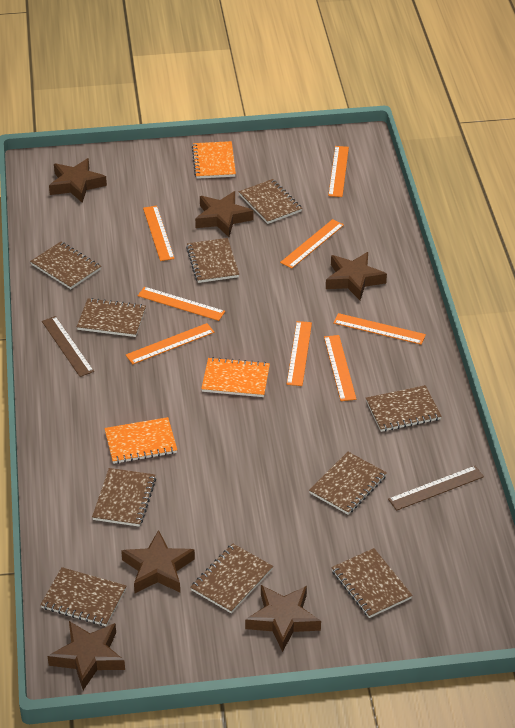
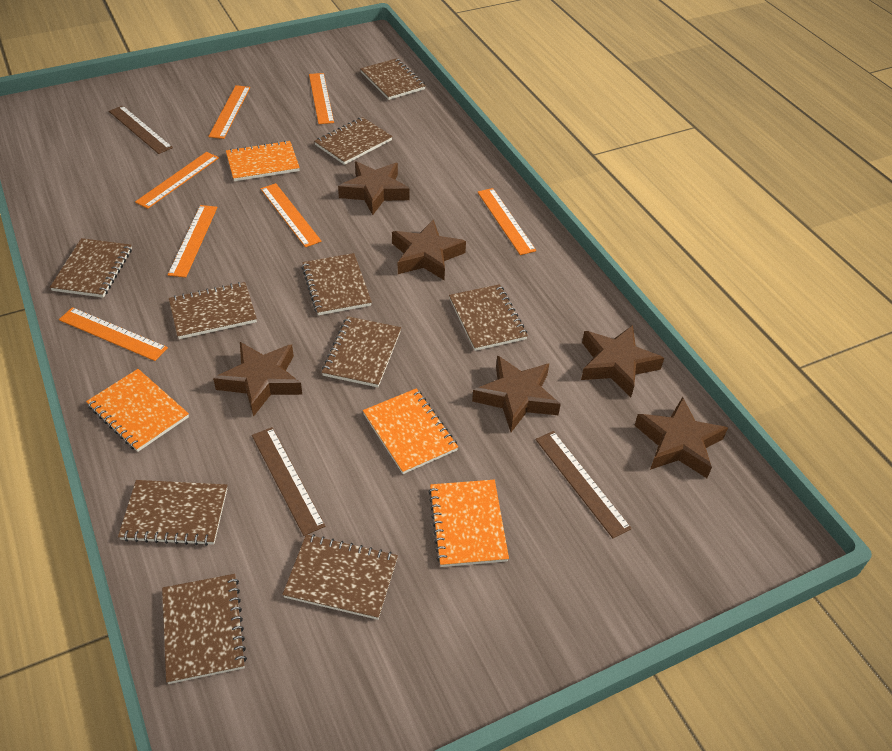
brown ruler: 2 -> 3
orange notebook: 3 -> 4
orange ruler: 8 -> 7

